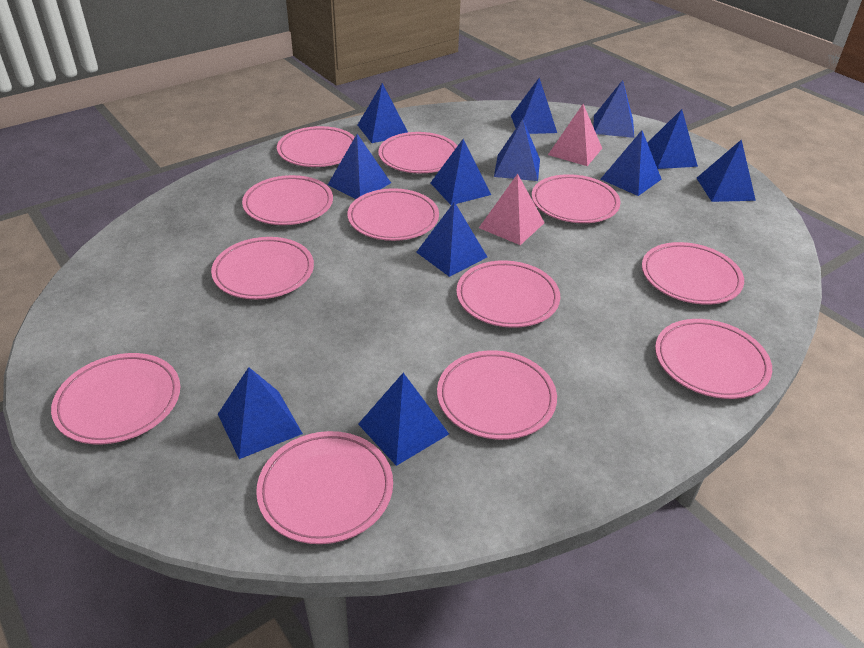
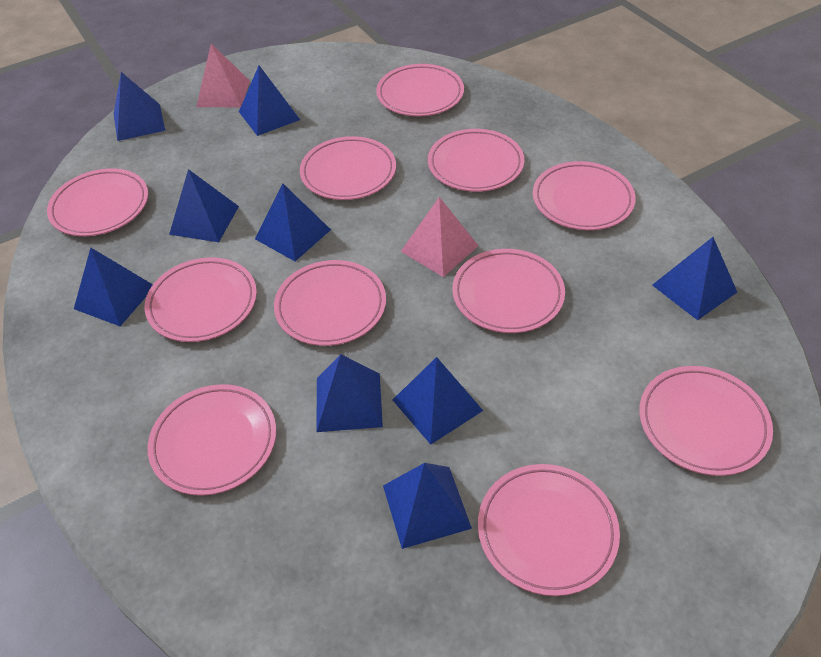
blue pyramid: 12 -> 9
pink plate: 12 -> 11

